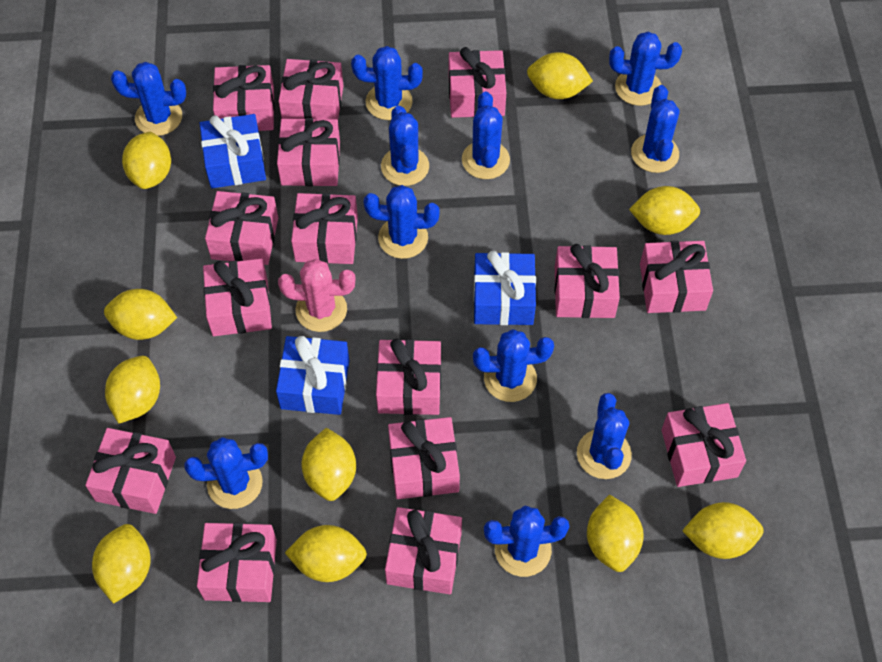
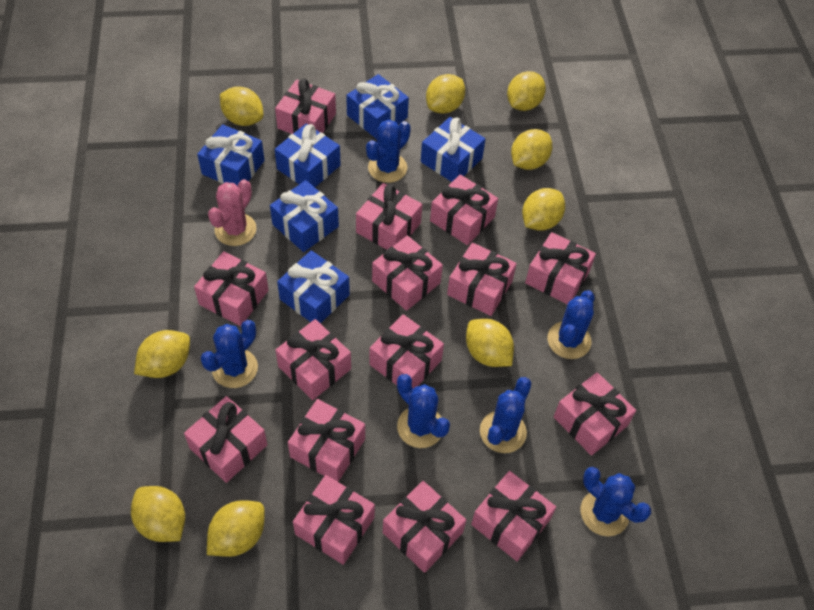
blue cactus: 11 -> 6
blue gift: 3 -> 6
yellow lemon: 10 -> 9

